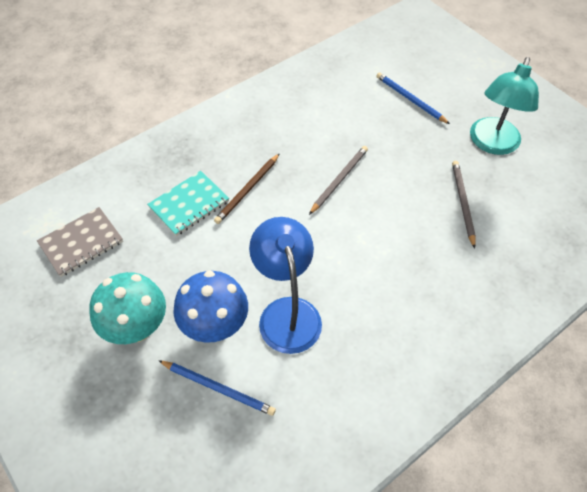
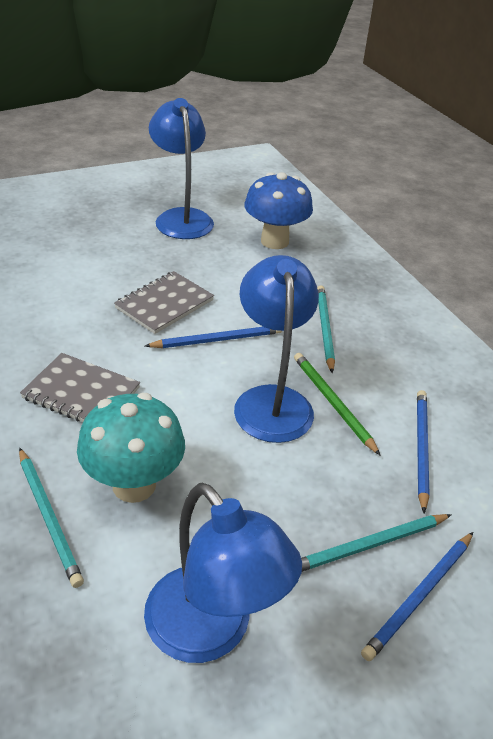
blue lamp: 1 -> 3
blue pencil: 2 -> 3
brown pencil: 1 -> 0
green pencil: 0 -> 1
grey notebook: 1 -> 2
grey pencil: 2 -> 0
turquoise lamp: 1 -> 0
turquoise notebook: 1 -> 0
turquoise pencil: 0 -> 3

